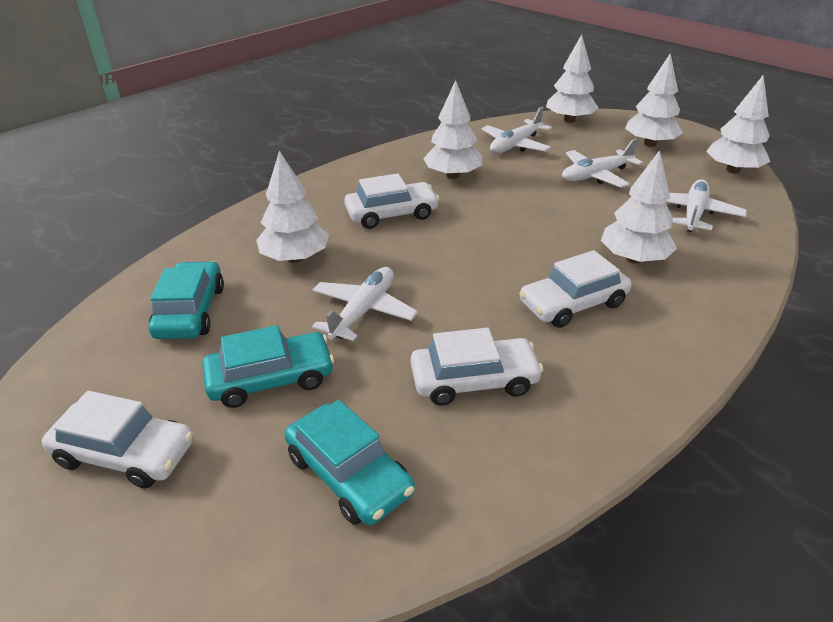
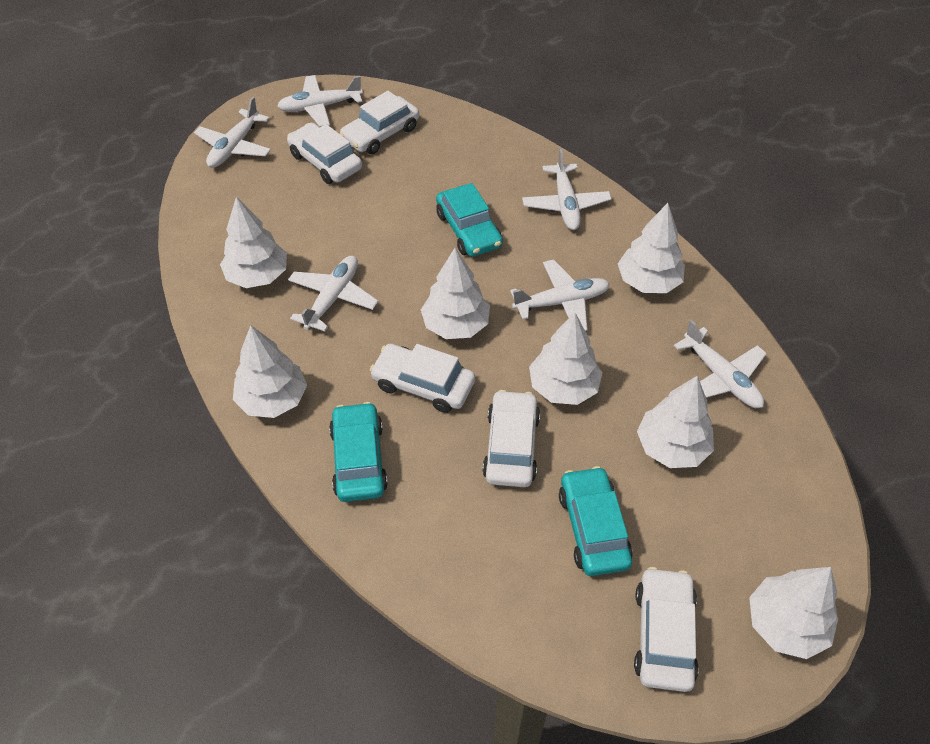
white car: 4 -> 5
white plane: 4 -> 6
white tree: 6 -> 7

